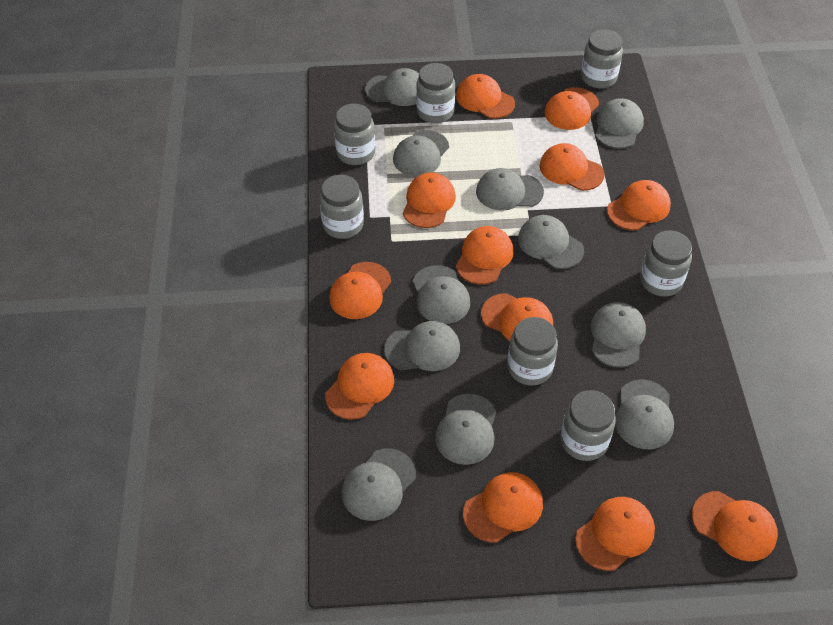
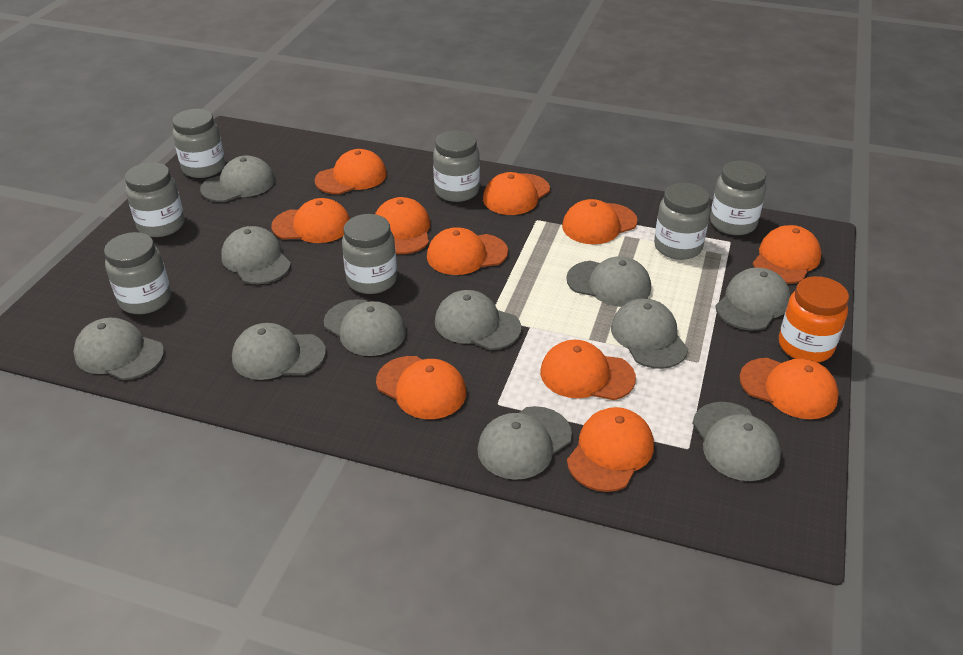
orange cap: 12 -> 11
orange jar: 0 -> 1

